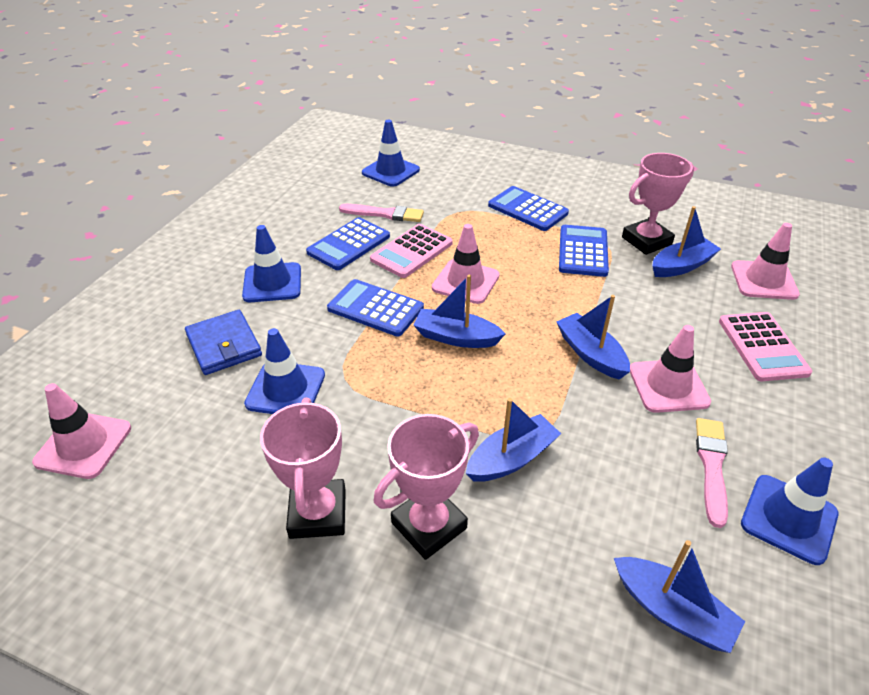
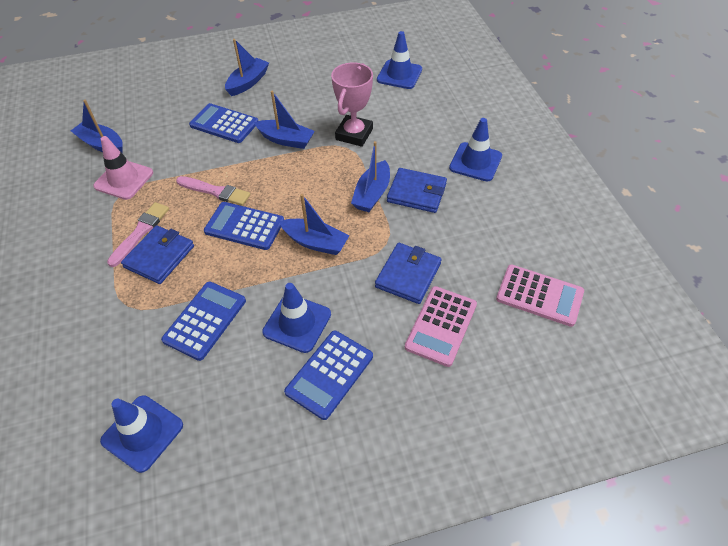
blue wallet: 1 -> 3
pink traffic cone: 4 -> 1
pink trophy: 3 -> 1

